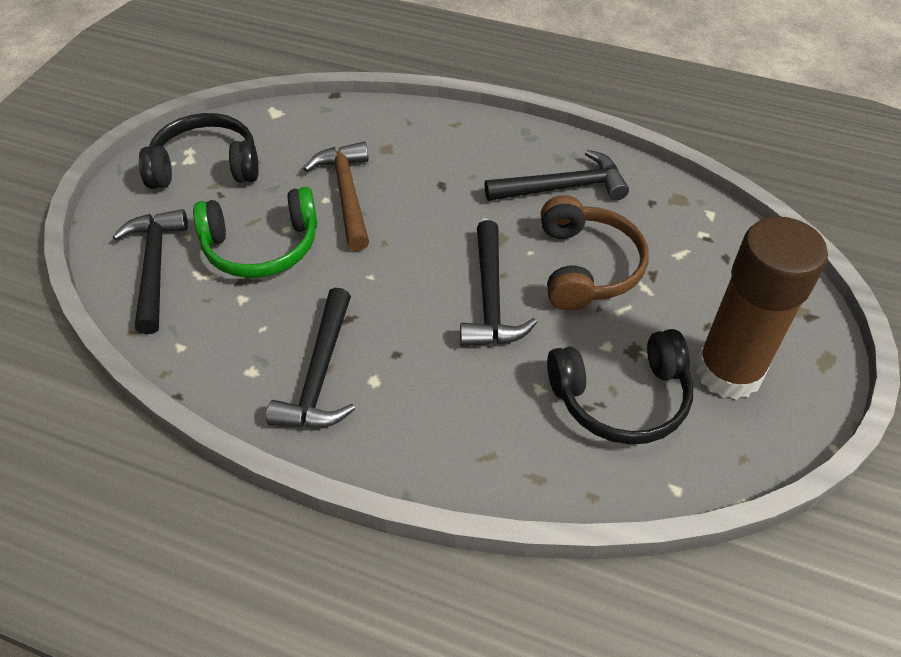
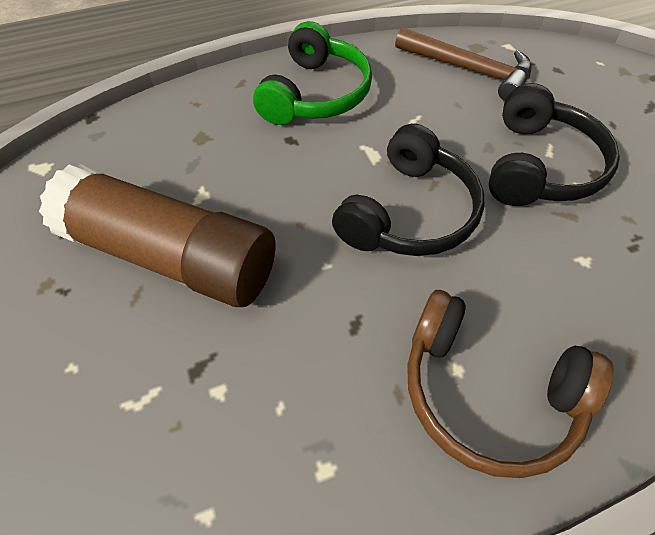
black hammer: 4 -> 0

